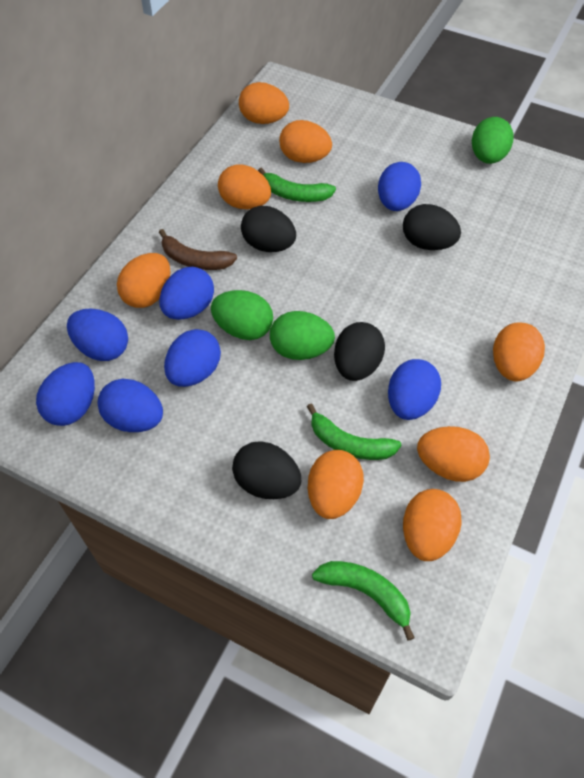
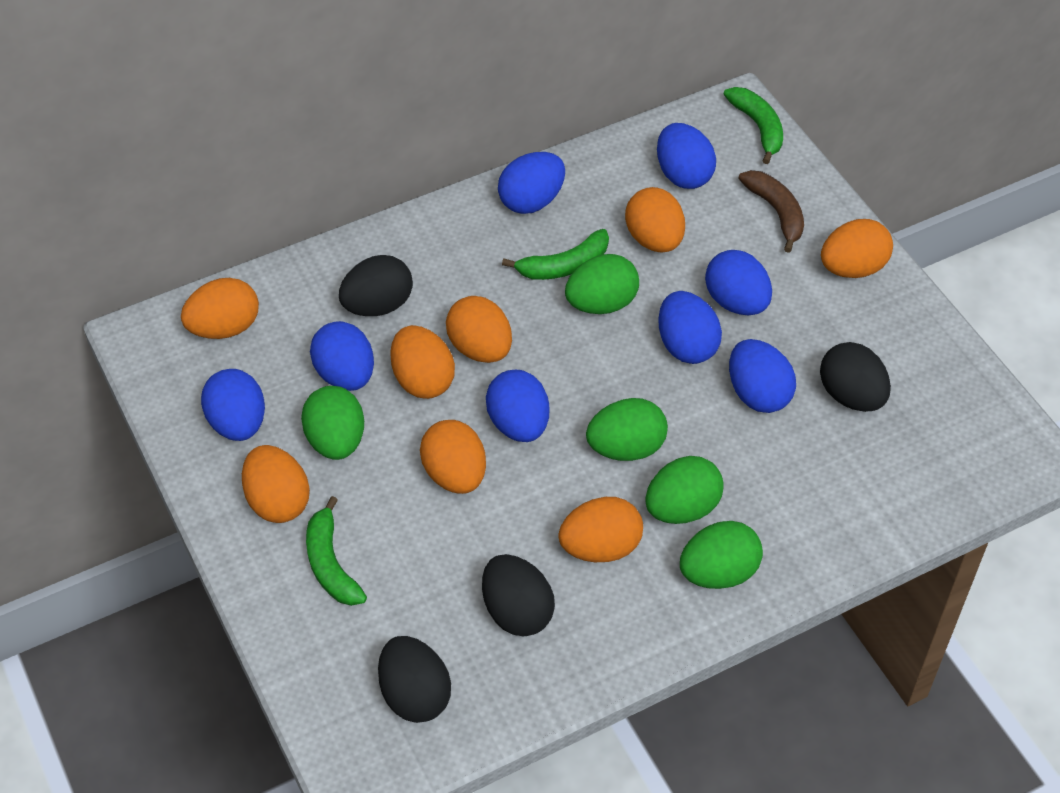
blue egg: 7 -> 8
green egg: 3 -> 5

